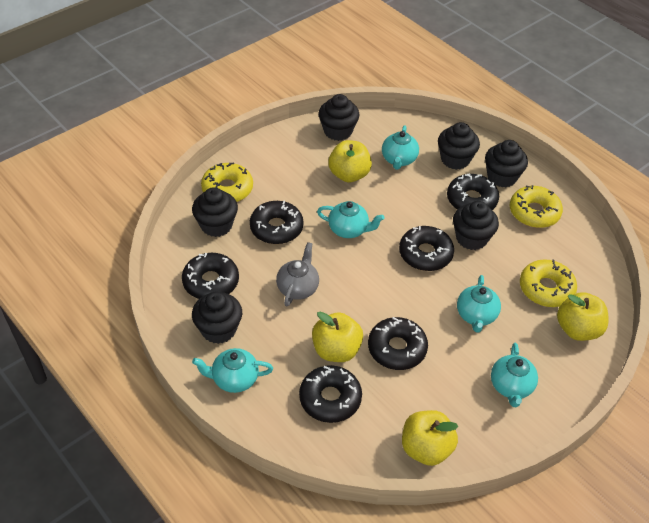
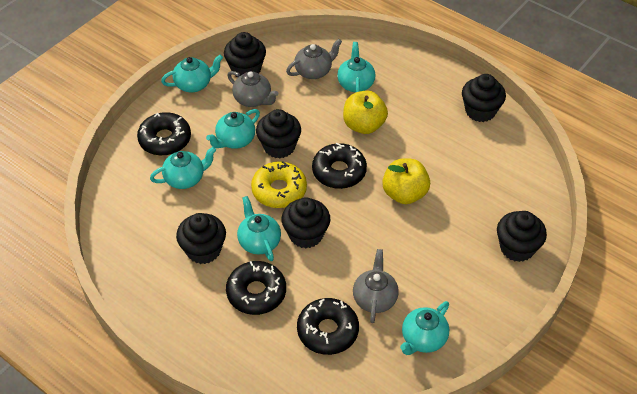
black donut: 6 -> 4
grey teapot: 1 -> 3
turquoise teapot: 5 -> 6
yellow apple: 4 -> 2
yellow donut: 3 -> 1

